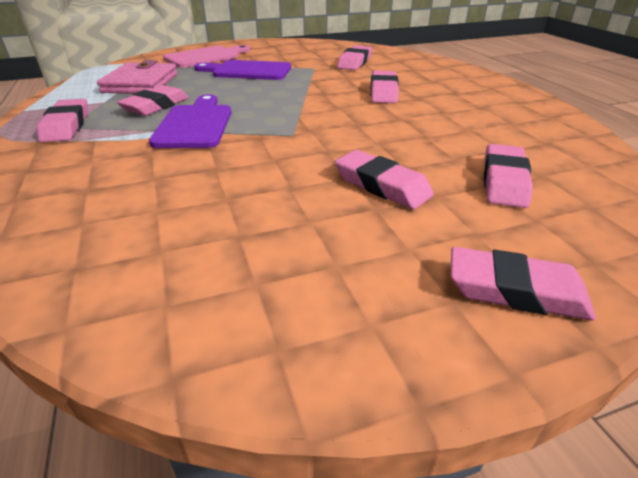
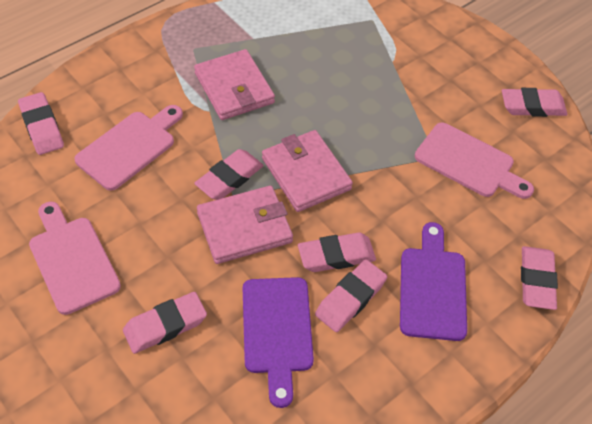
pink cutting board: 1 -> 3
pink wallet: 1 -> 3

